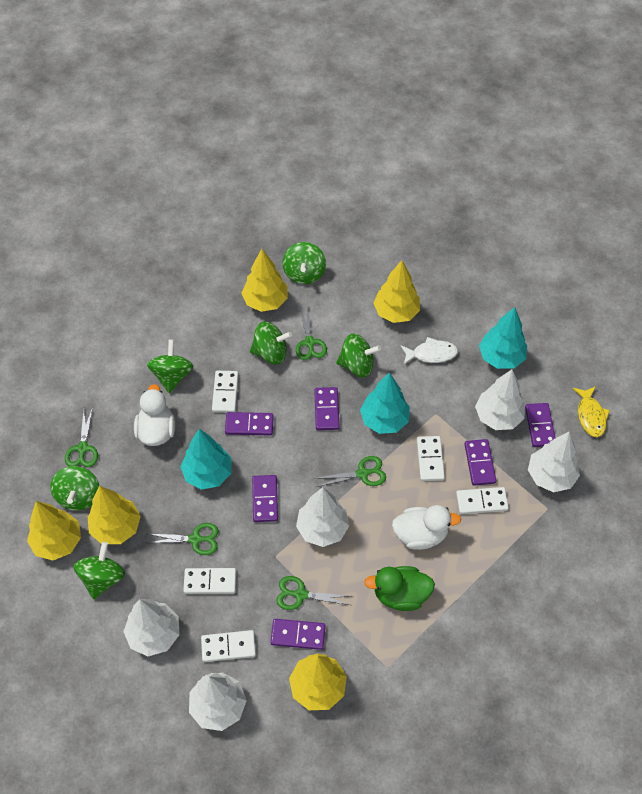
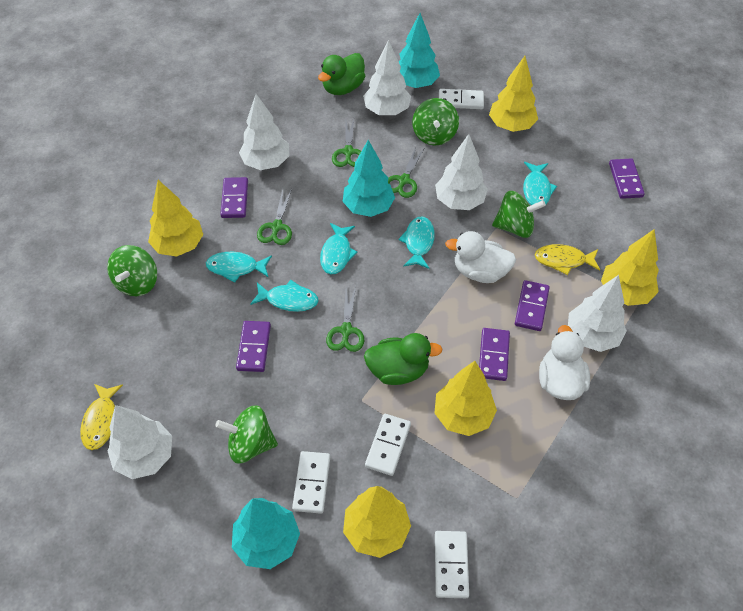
green duck: 1 -> 2
green scissors: 5 -> 4
green spinning top: 6 -> 4
purple domino: 6 -> 5
turquoise fish: 0 -> 5
white domino: 5 -> 4
white fish: 1 -> 0
yellow fish: 1 -> 2

